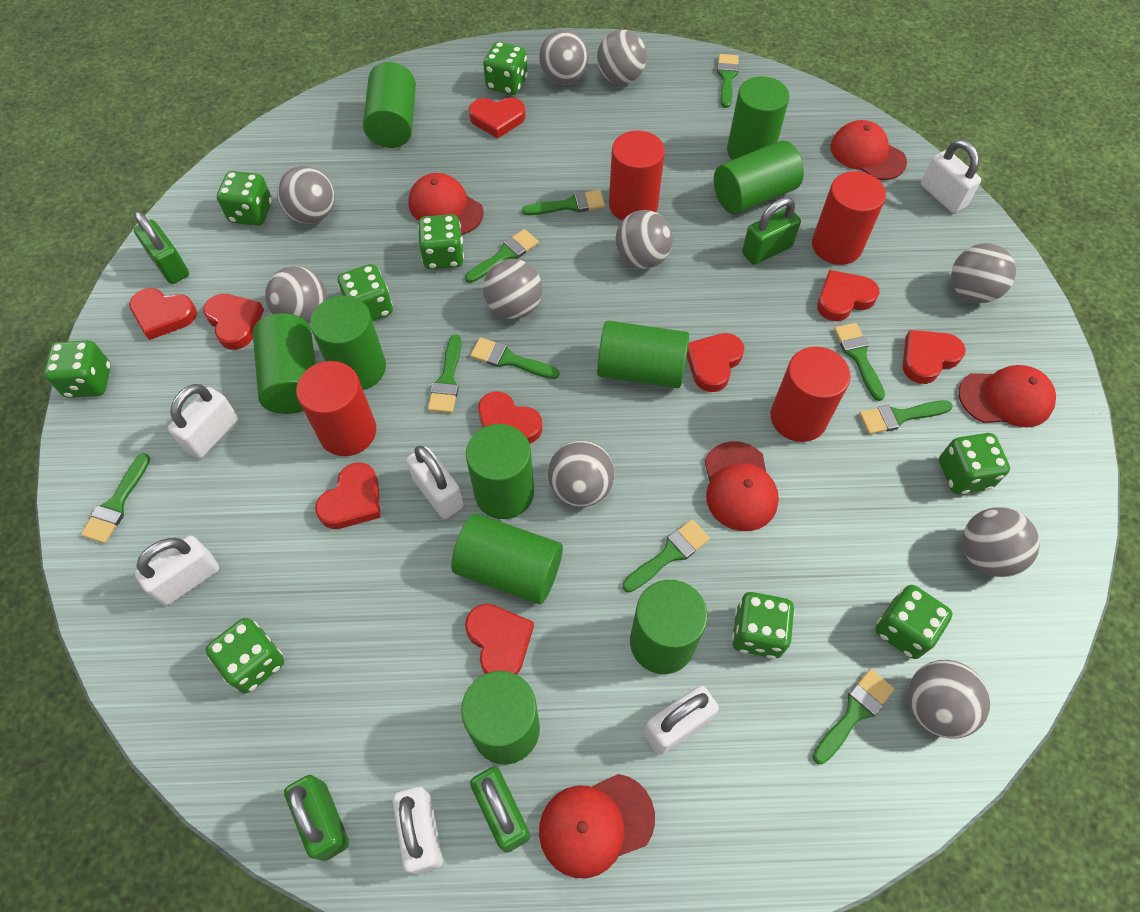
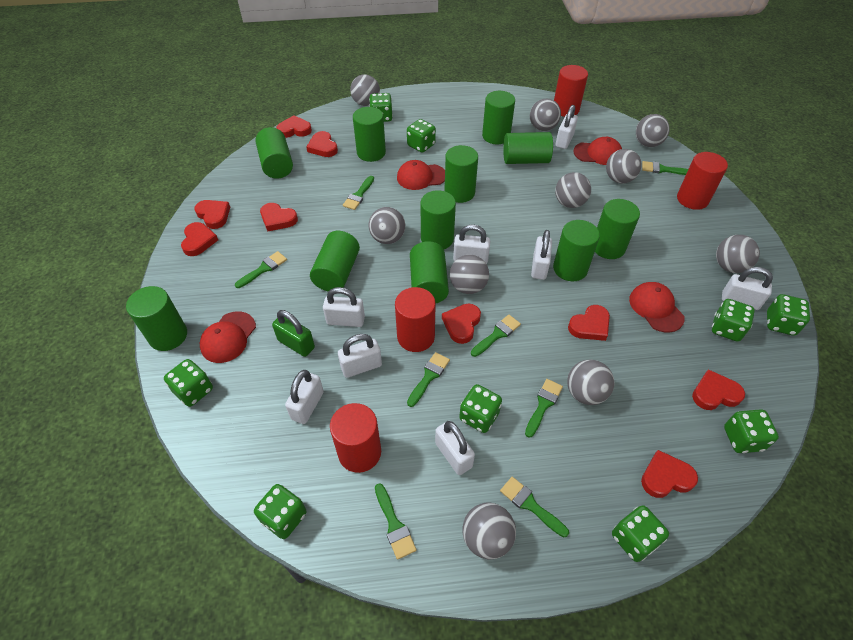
green brush: 10 -> 8
green cylinder: 10 -> 11
green padlock: 4 -> 1
red cap: 5 -> 4
white padlock: 6 -> 8

